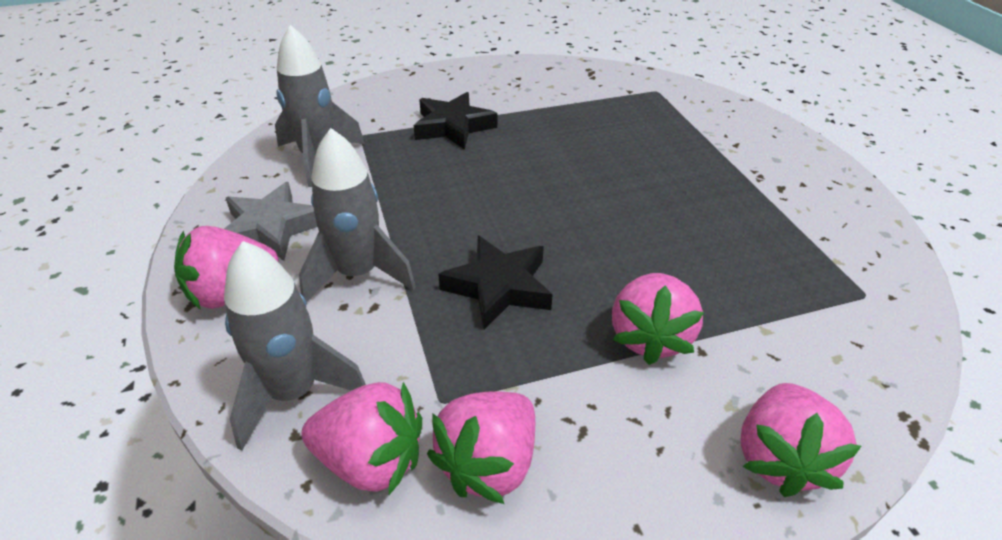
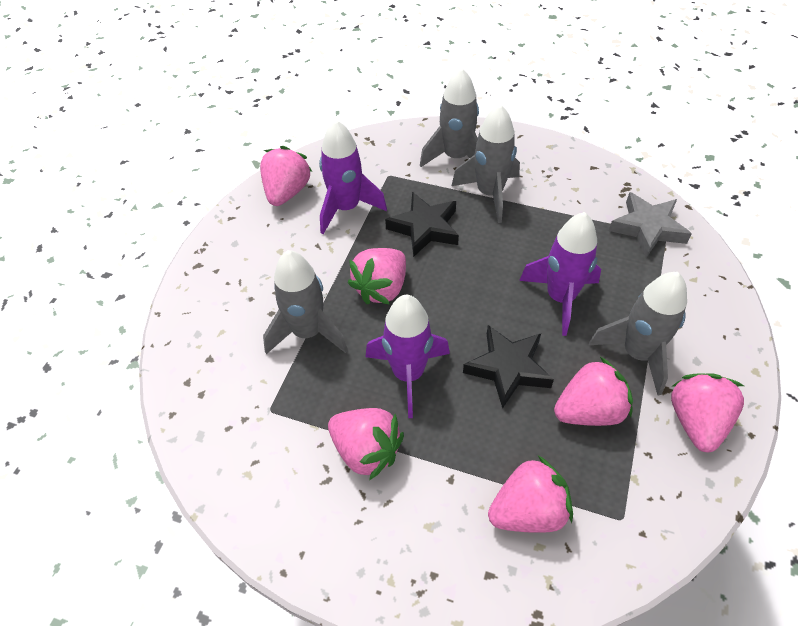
grey rocket: 3 -> 4
pink strawberry: 5 -> 6
purple rocket: 0 -> 3

